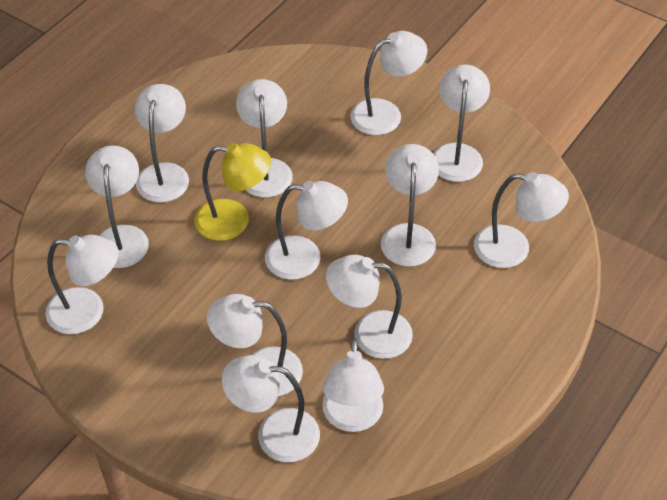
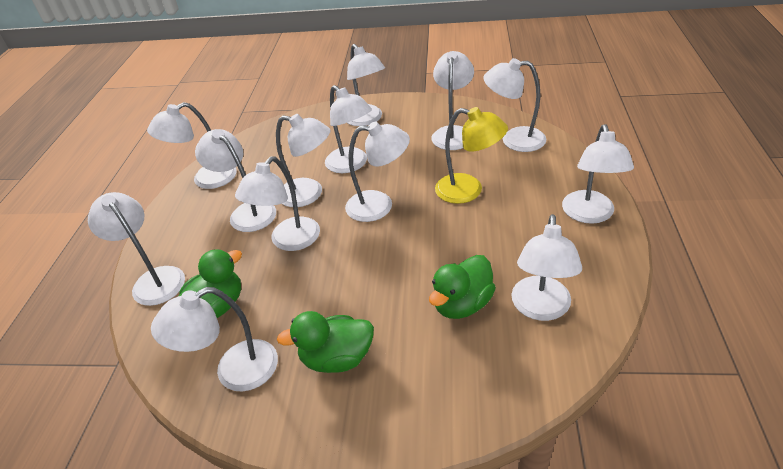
green duck: 0 -> 3

